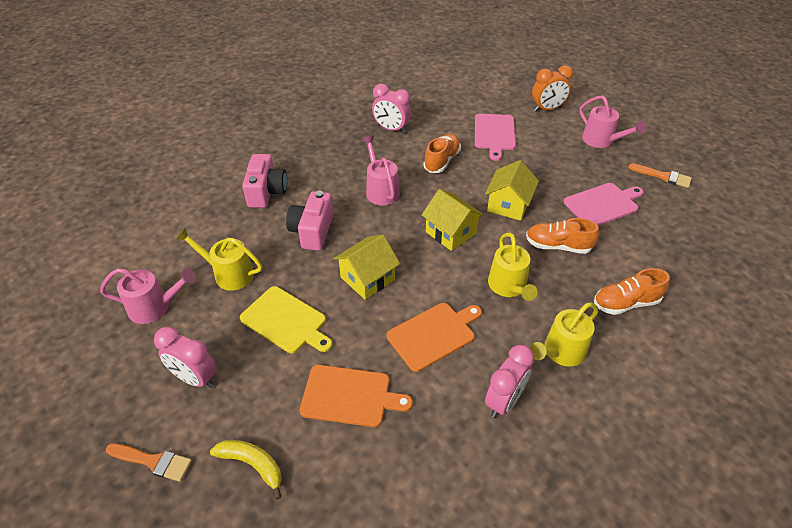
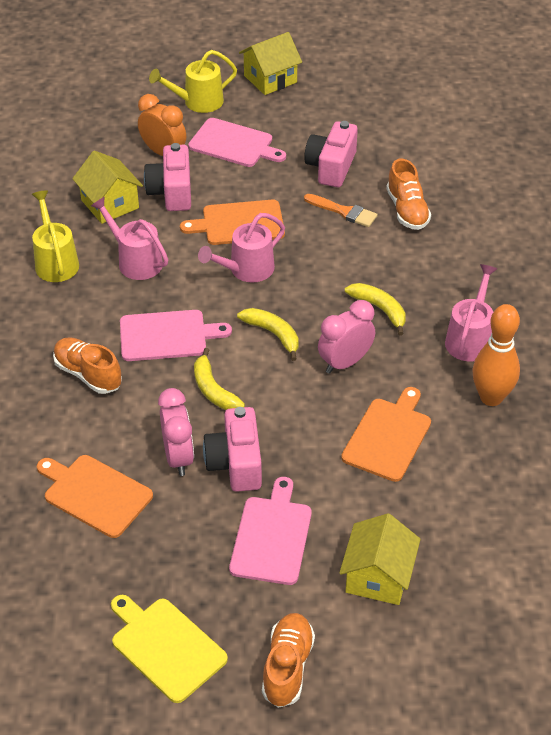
orange bowling pin: 0 -> 1
orange brush: 2 -> 1
orange cutting board: 2 -> 3
pink camera: 2 -> 3
pink clock: 3 -> 2
pink cutting board: 2 -> 3
yellow banana: 1 -> 3
yellow watering can: 3 -> 2

